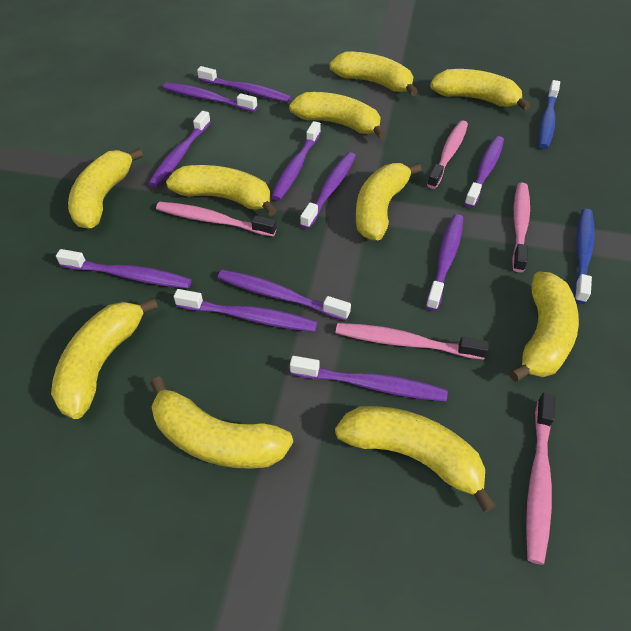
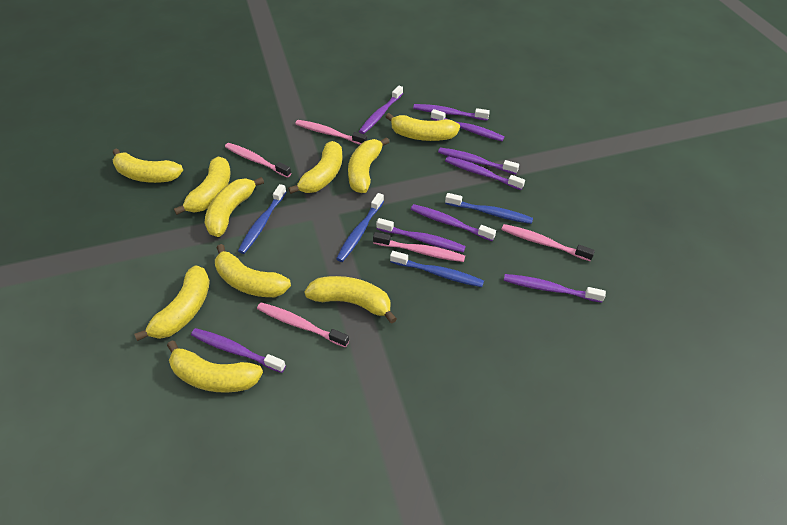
blue toothbrush: 2 -> 4
purple toothbrush: 11 -> 9

